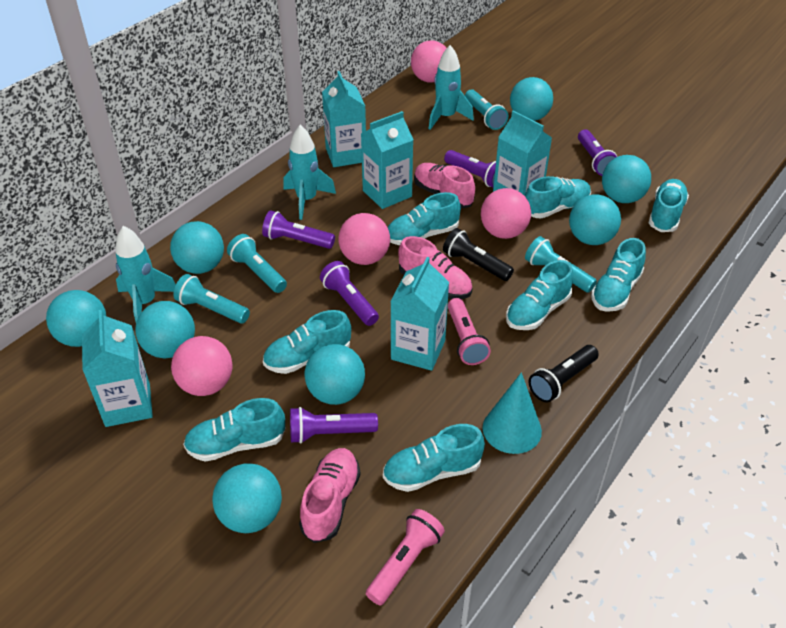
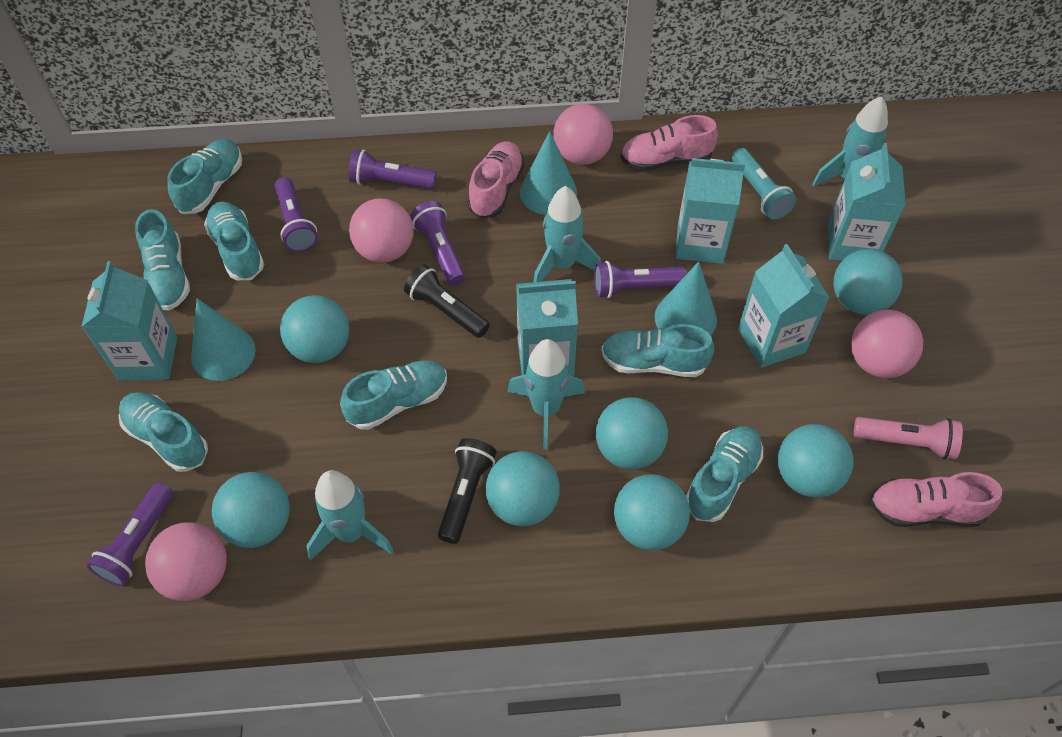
pink flashlight: 2 -> 1
turquoise ball: 8 -> 7
turquoise cone: 1 -> 3
turquoise flashlight: 4 -> 1
turquoise rocket: 3 -> 4
turquoise shoe: 8 -> 7

